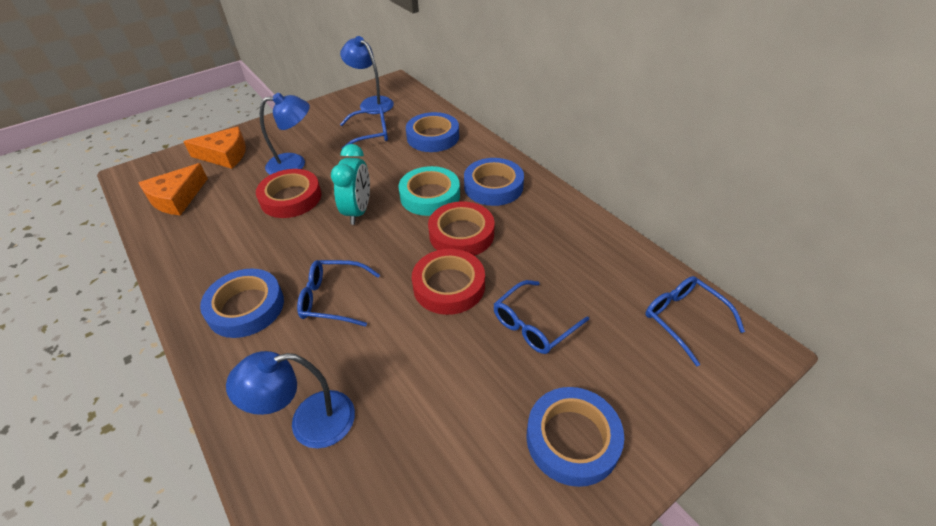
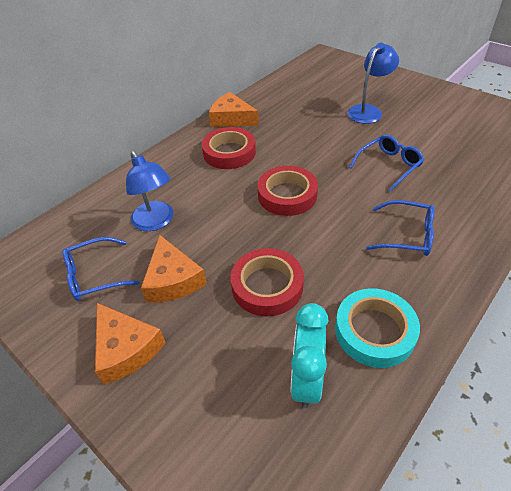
blue glasses: 4 -> 3
blue lamp: 3 -> 2
blue tape: 4 -> 0
orange cheese: 2 -> 3

